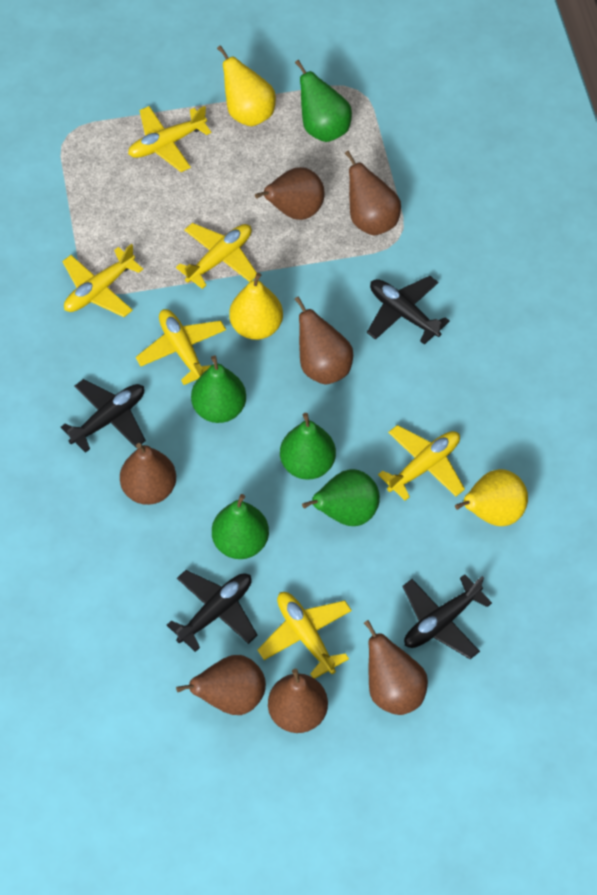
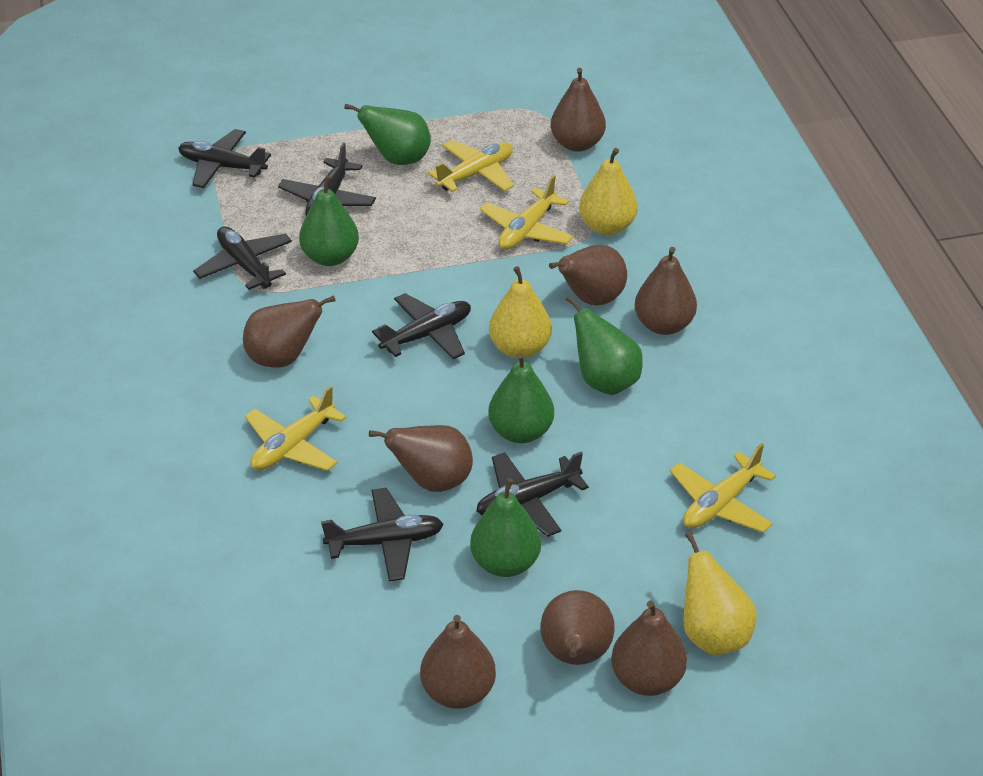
black plane: 4 -> 6
brown pear: 7 -> 8
yellow plane: 6 -> 4

